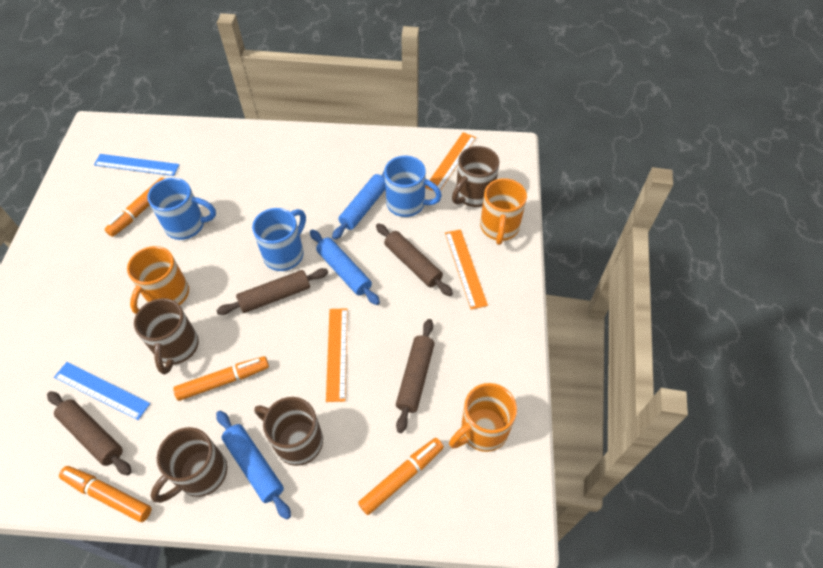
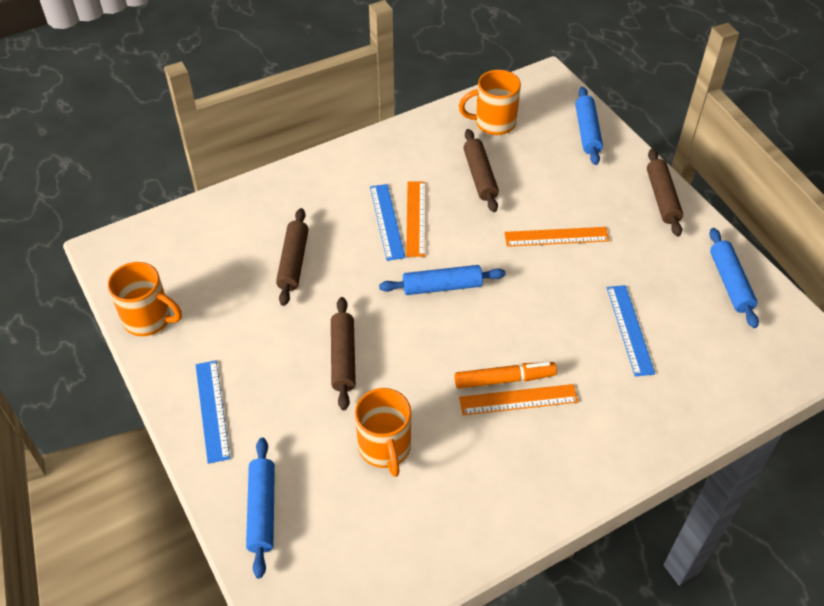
blue mug: 3 -> 0
blue rolling pin: 3 -> 4
blue ruler: 2 -> 3
brown mug: 4 -> 0
orange marker: 4 -> 1

